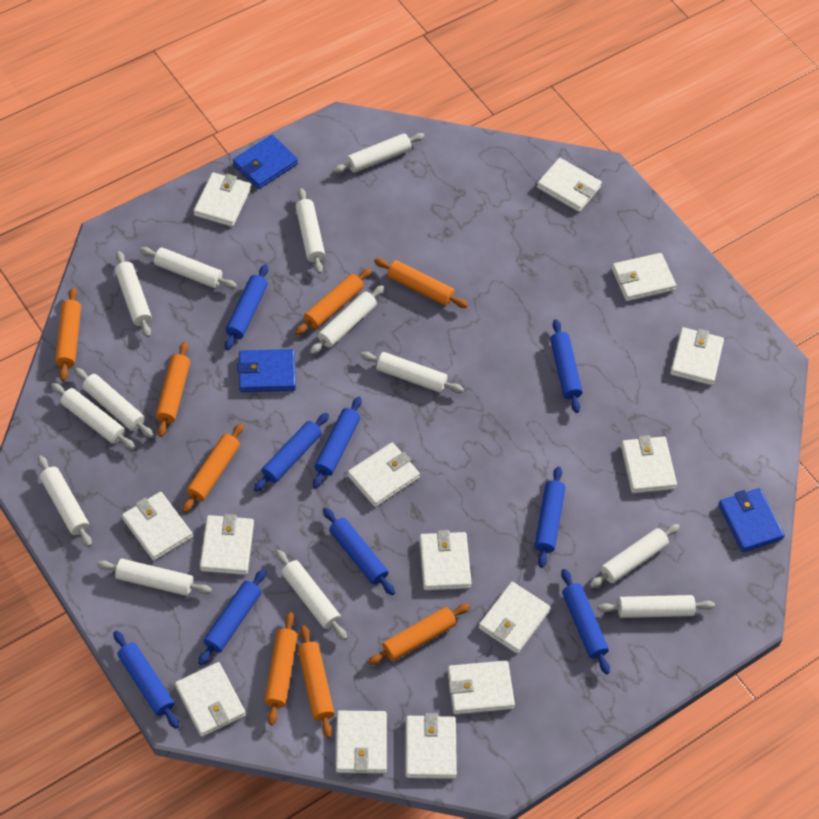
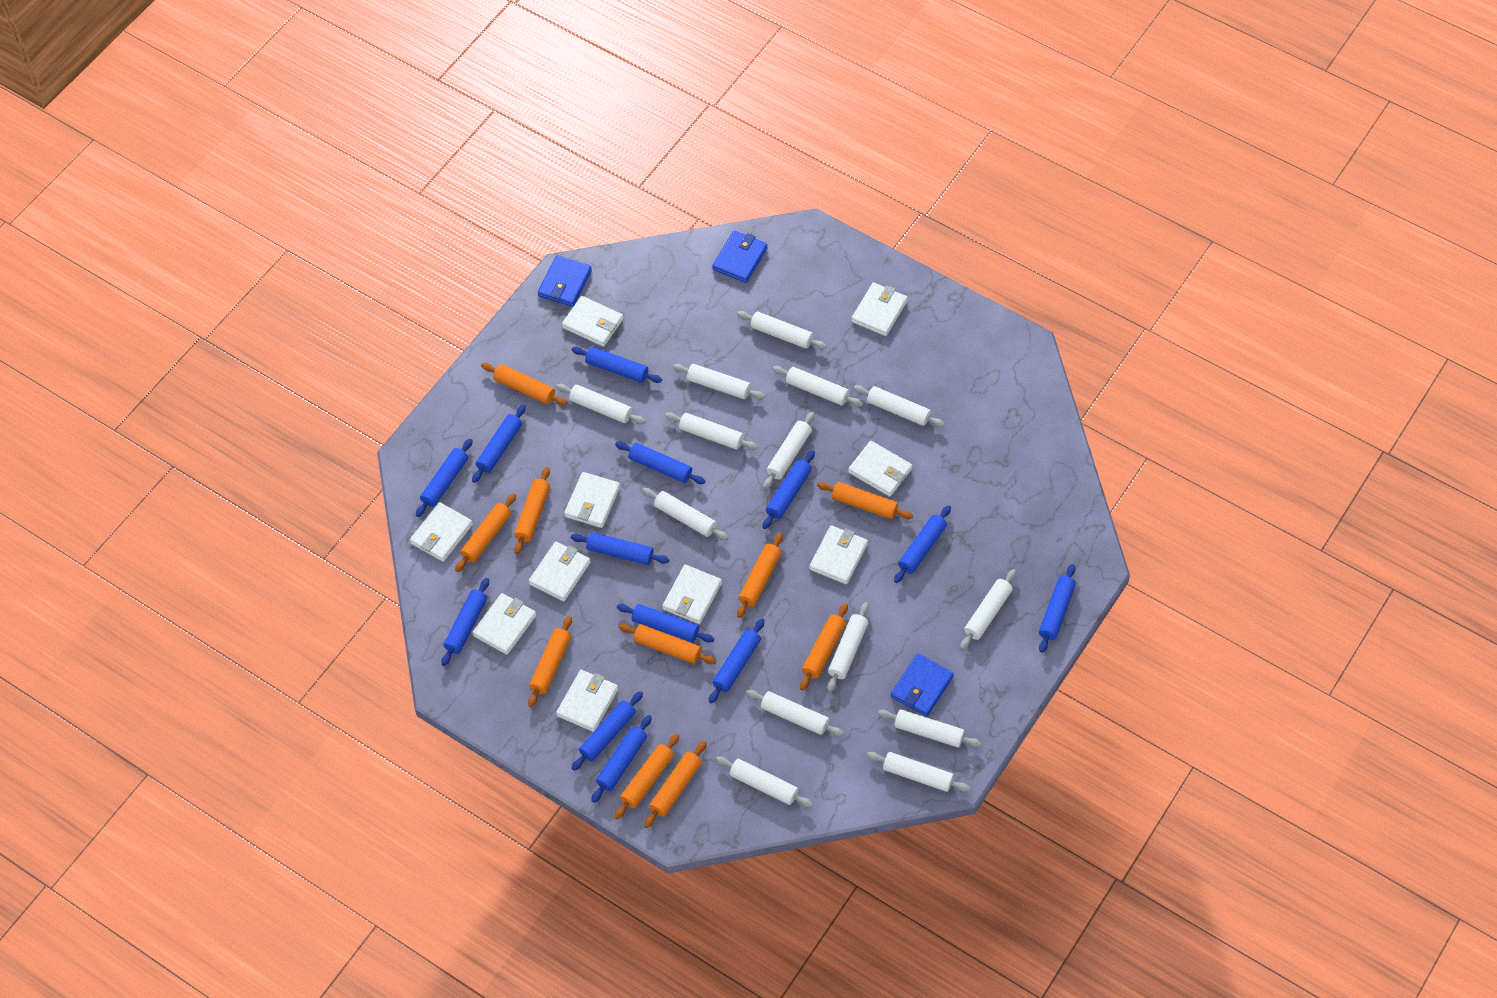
blue rolling pin: 9 -> 13
orange rolling pin: 8 -> 10
white rolling pin: 13 -> 14
white wallet: 14 -> 10

